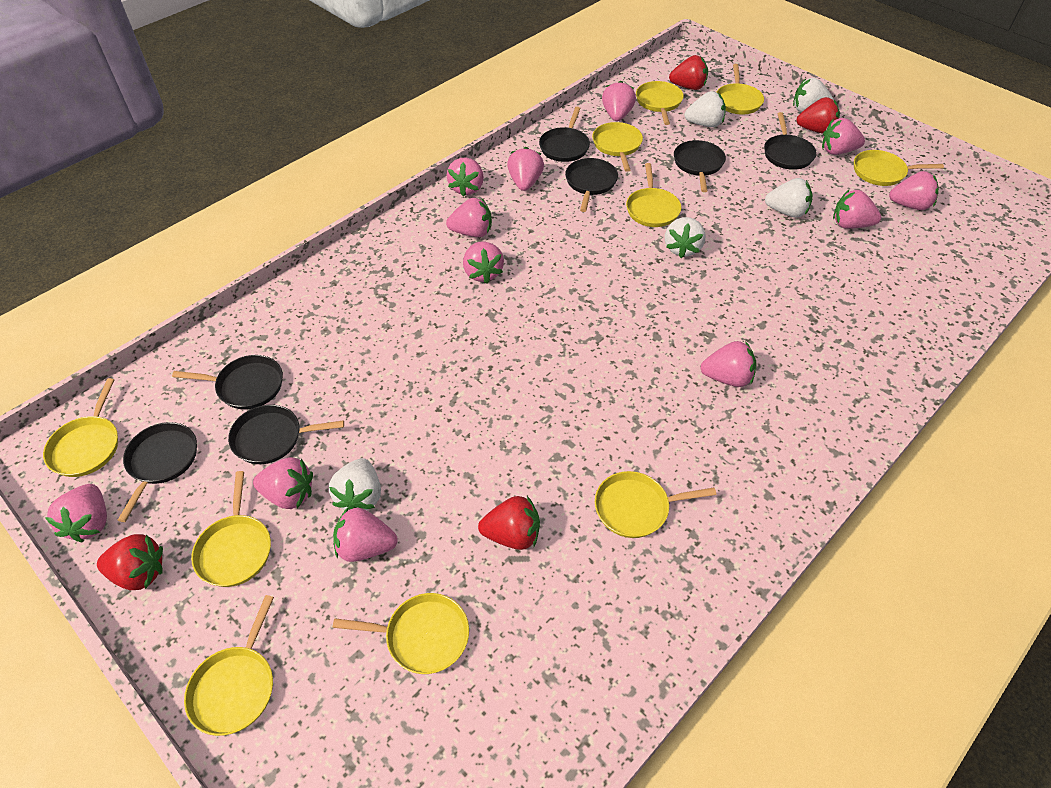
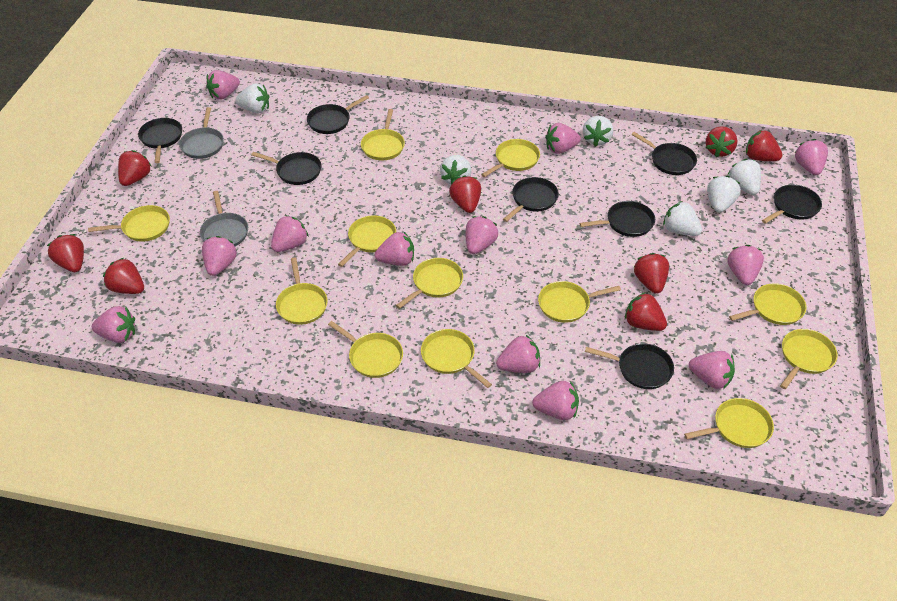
black pan: 7 -> 8
grey pan: 0 -> 2
red strawberry: 4 -> 8
white strawberry: 5 -> 6
yellow pan: 10 -> 12

